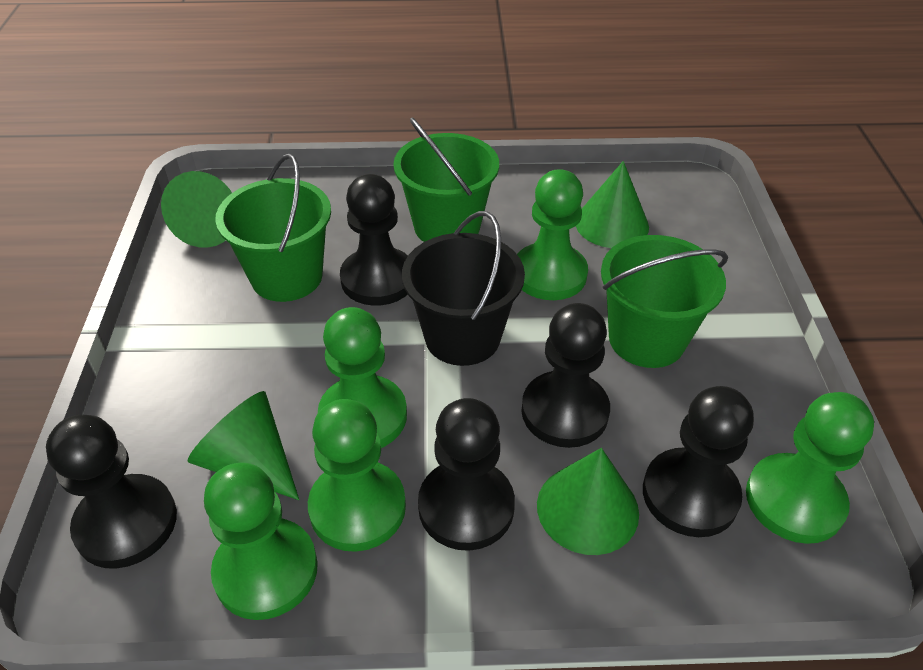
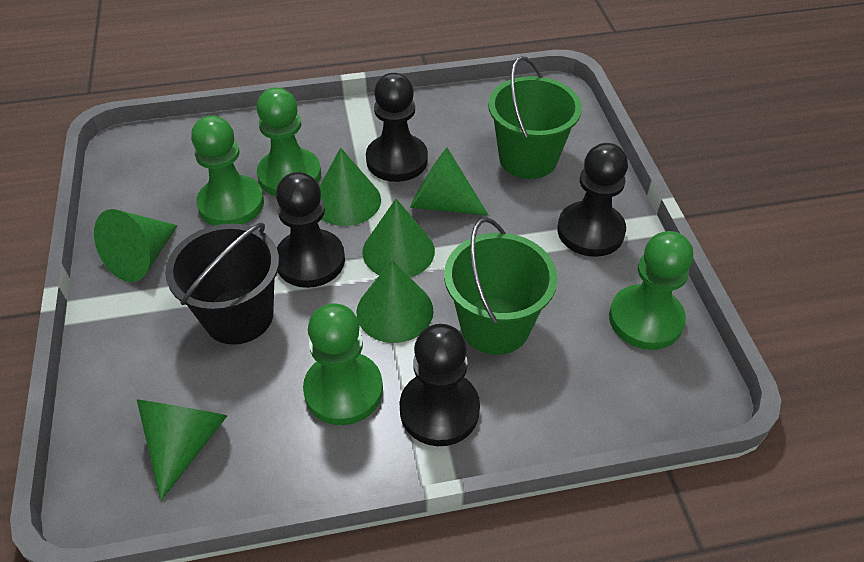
black pawn: 5 -> 4
green bucket: 3 -> 2
green cone: 4 -> 6
green pawn: 5 -> 4

